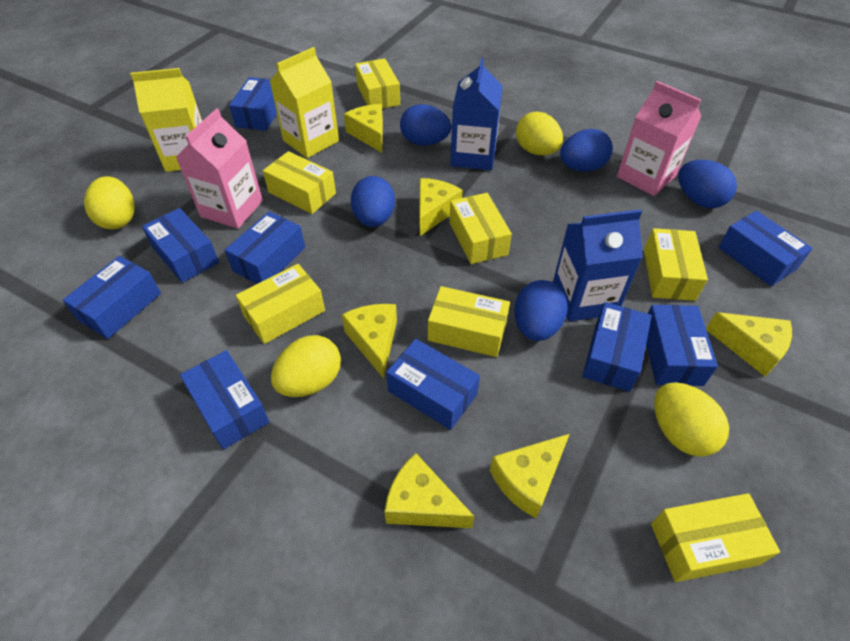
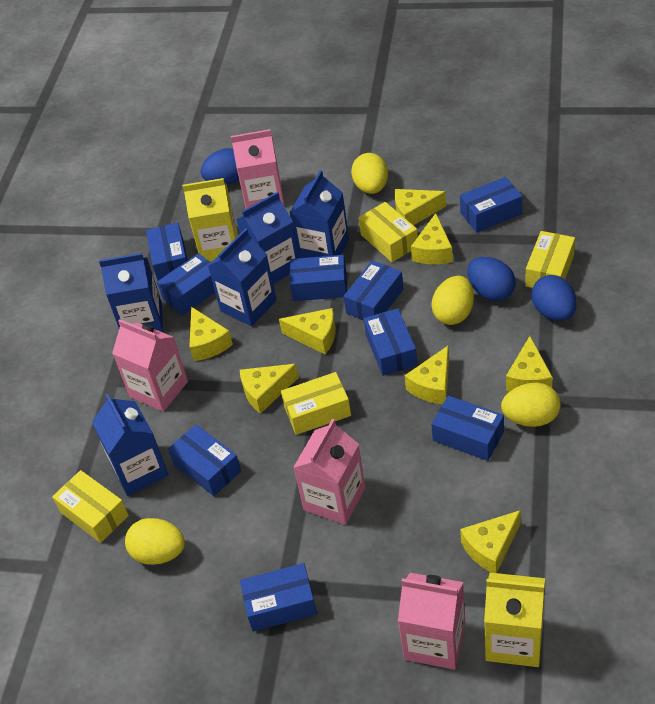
blue carton: 2 -> 5
blue egg: 5 -> 3
pink carton: 2 -> 4
yellow box: 7 -> 4
yellow cheese: 6 -> 8

